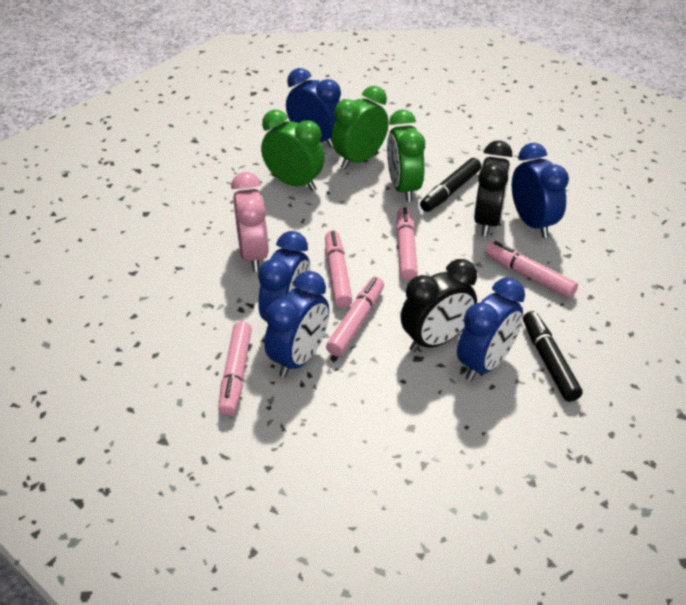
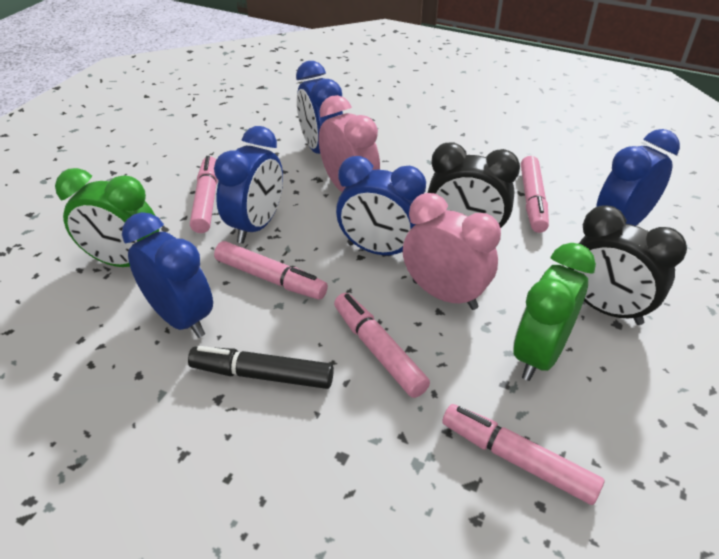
black marker: 2 -> 1
green clock: 3 -> 2
pink clock: 1 -> 2

